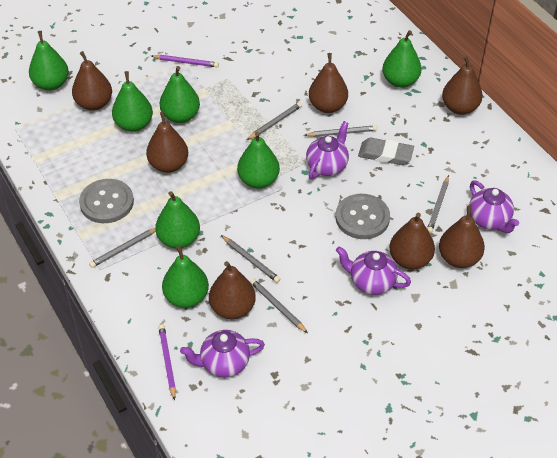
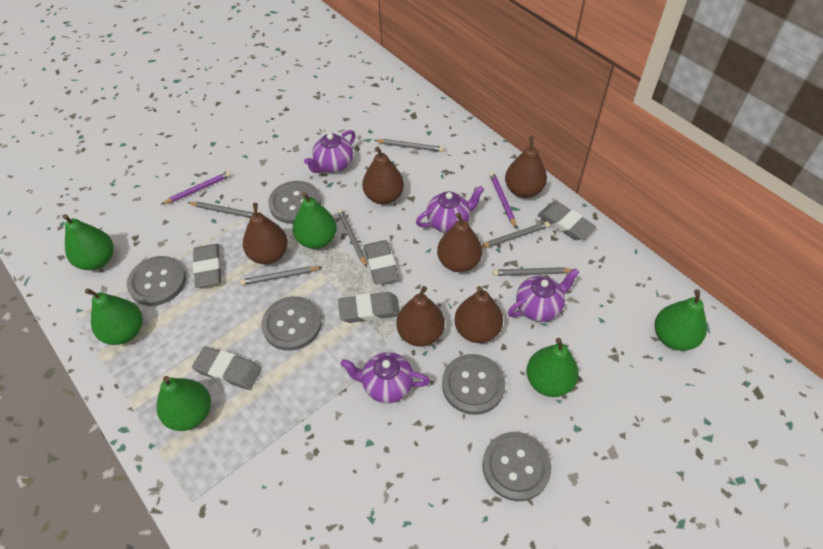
brown pear: 7 -> 6
green pear: 7 -> 6
grey button: 2 -> 5
grey eraser: 1 -> 5

